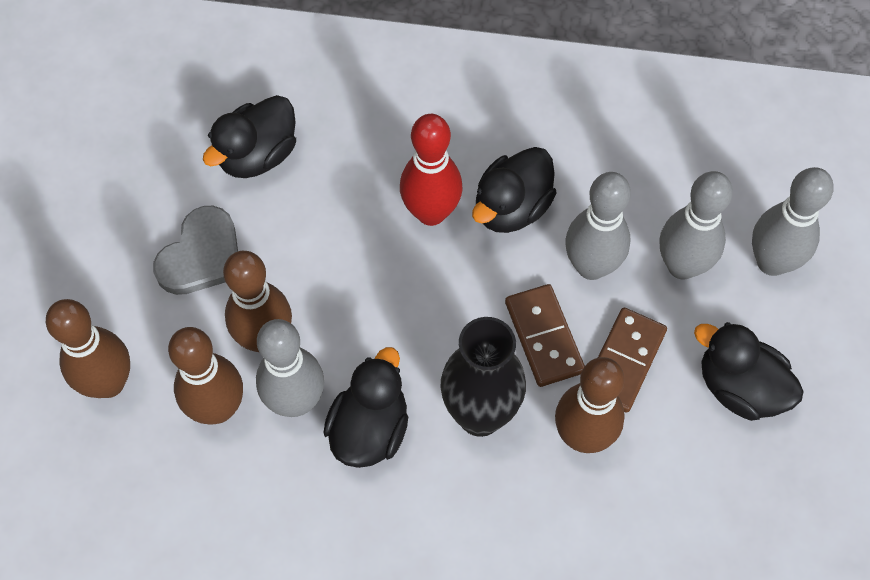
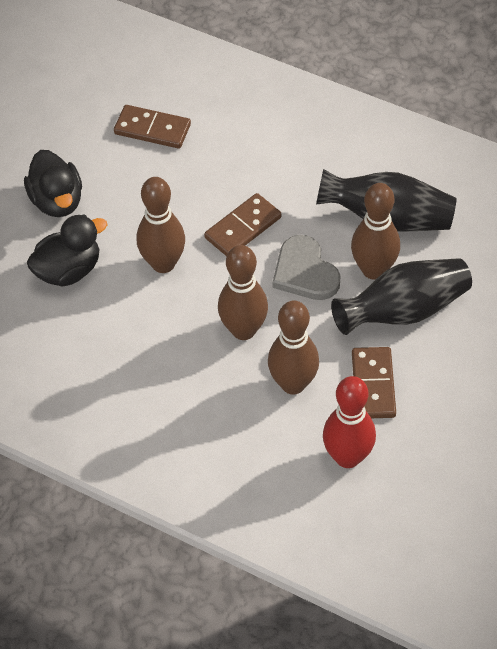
black duck: 4 -> 2
black vase: 1 -> 2
brown domino: 2 -> 3
grey bowling pin: 4 -> 0

